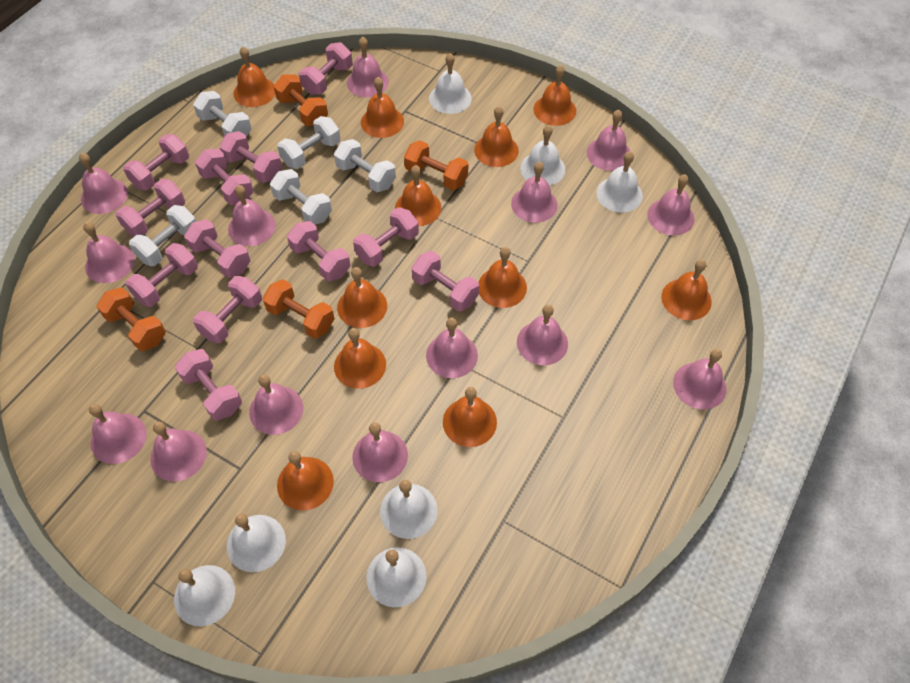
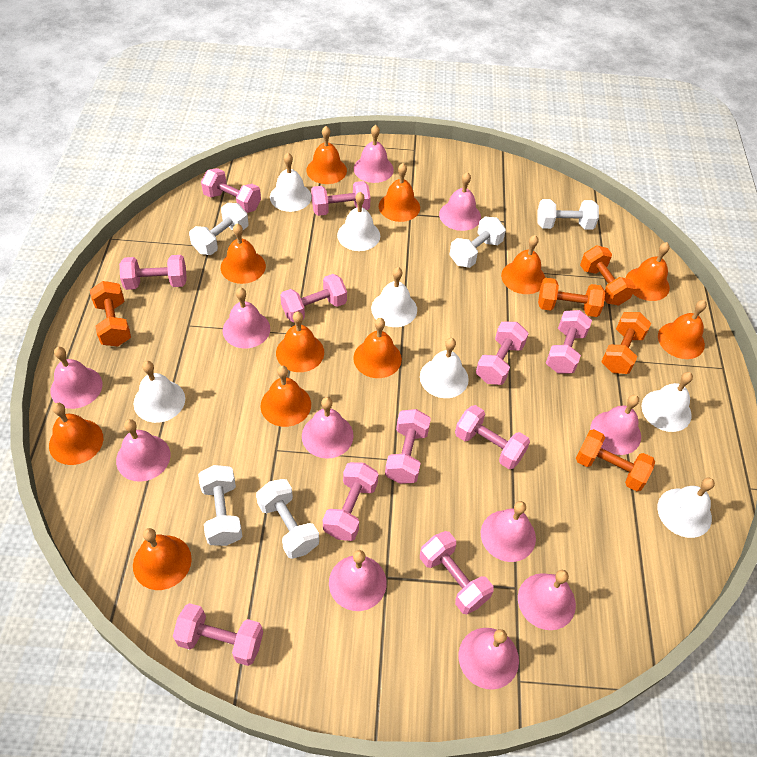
orange dumbbell: 4 -> 5
pink bell: 14 -> 11
pink dumbbell: 12 -> 11

